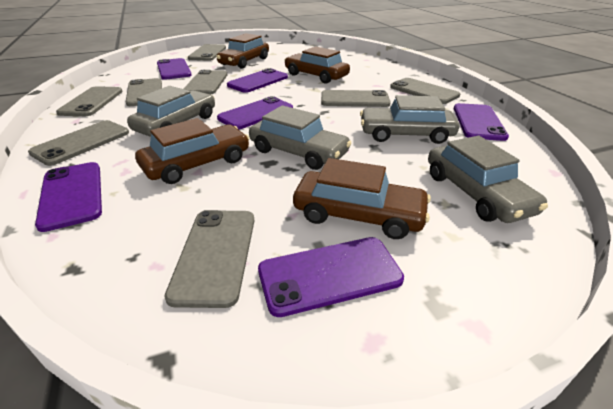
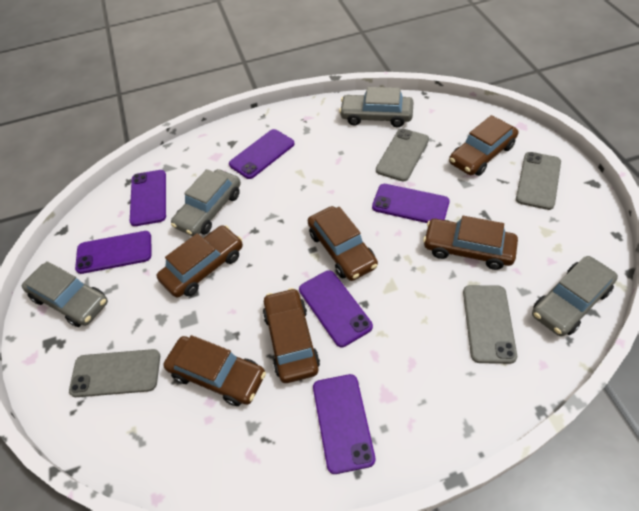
brown car: 4 -> 6
grey phone: 8 -> 4

